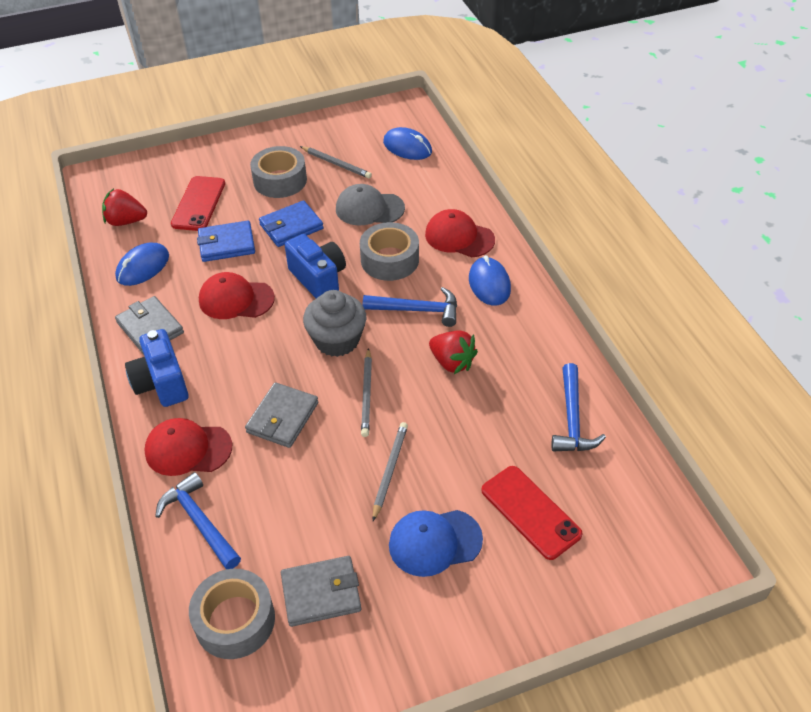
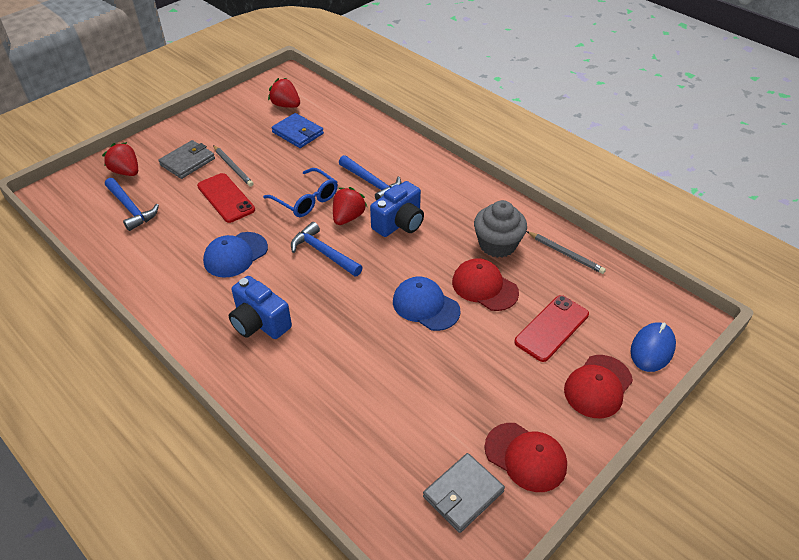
blue cap: 1 -> 2
blue glasses: 0 -> 1
blue mouse: 3 -> 1
blue wallet: 2 -> 1
grey cap: 1 -> 0
grey pencil: 3 -> 2
grey tape: 3 -> 0
grey wallet: 3 -> 2
red strawberry: 2 -> 3

